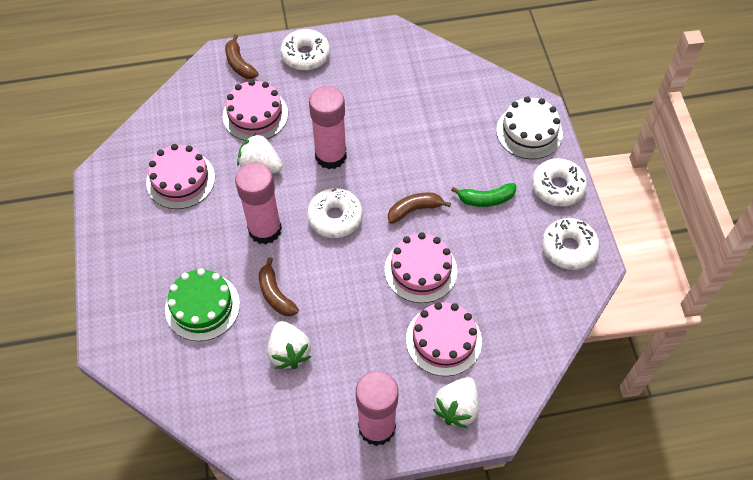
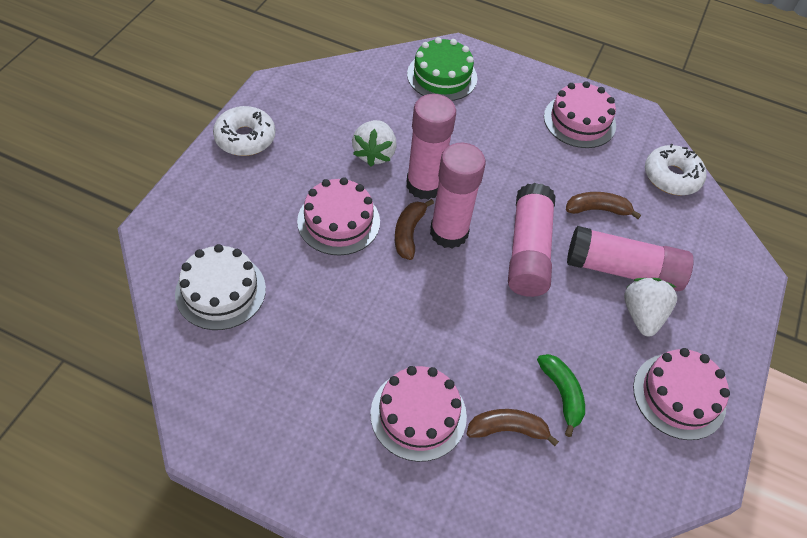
pink glue stick: 3 -> 4
white donut: 4 -> 2
white strawberry: 3 -> 2

